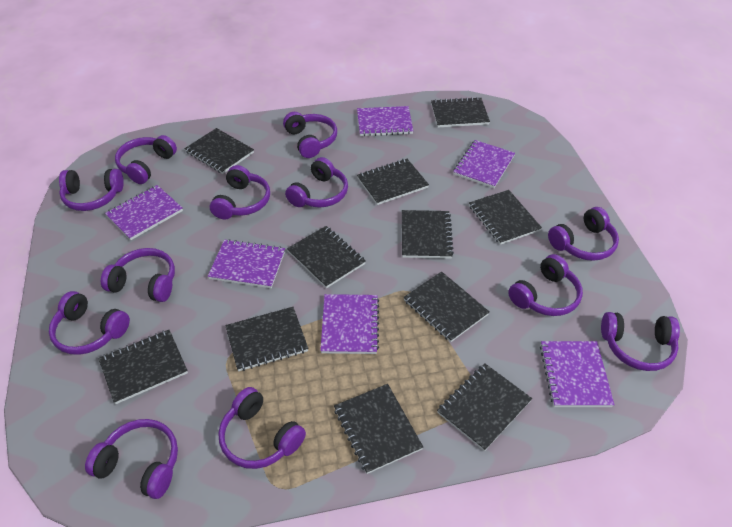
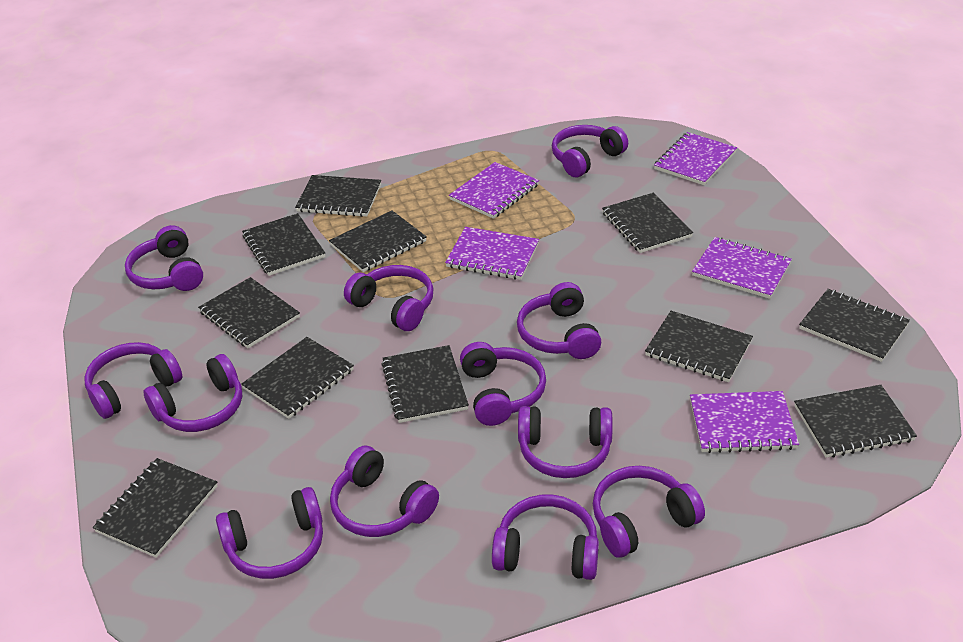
purple notebook: 6 -> 5

